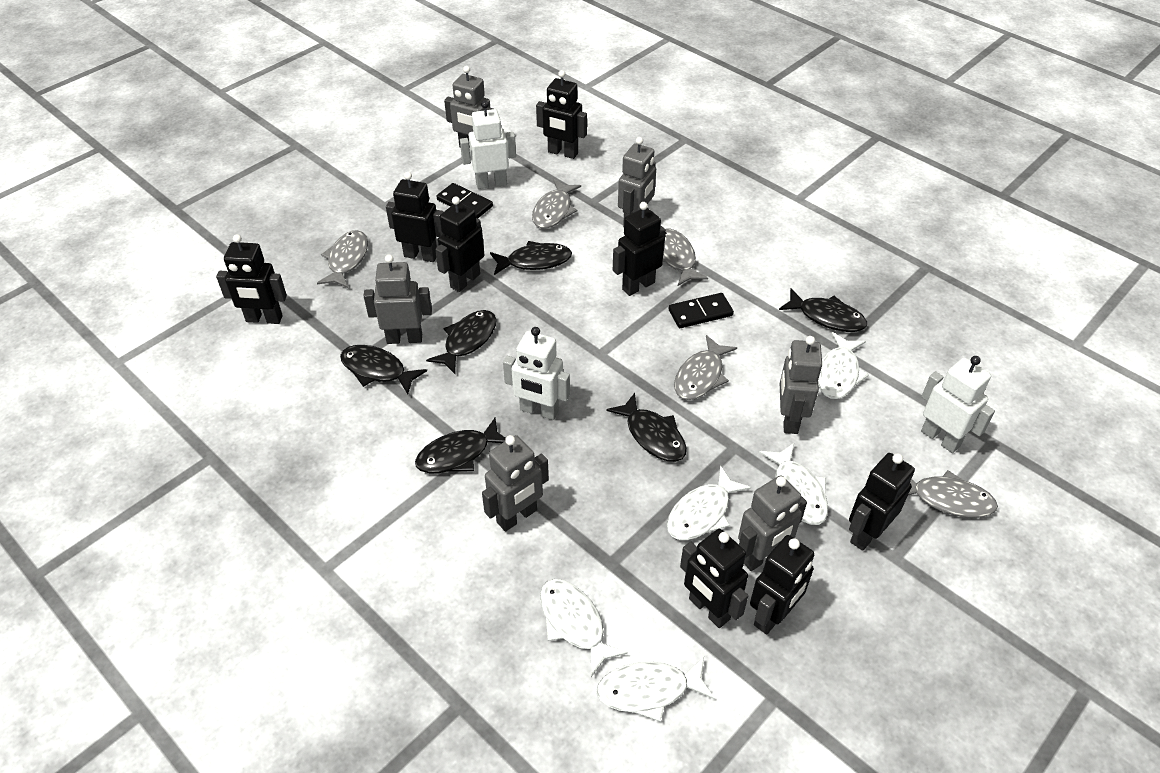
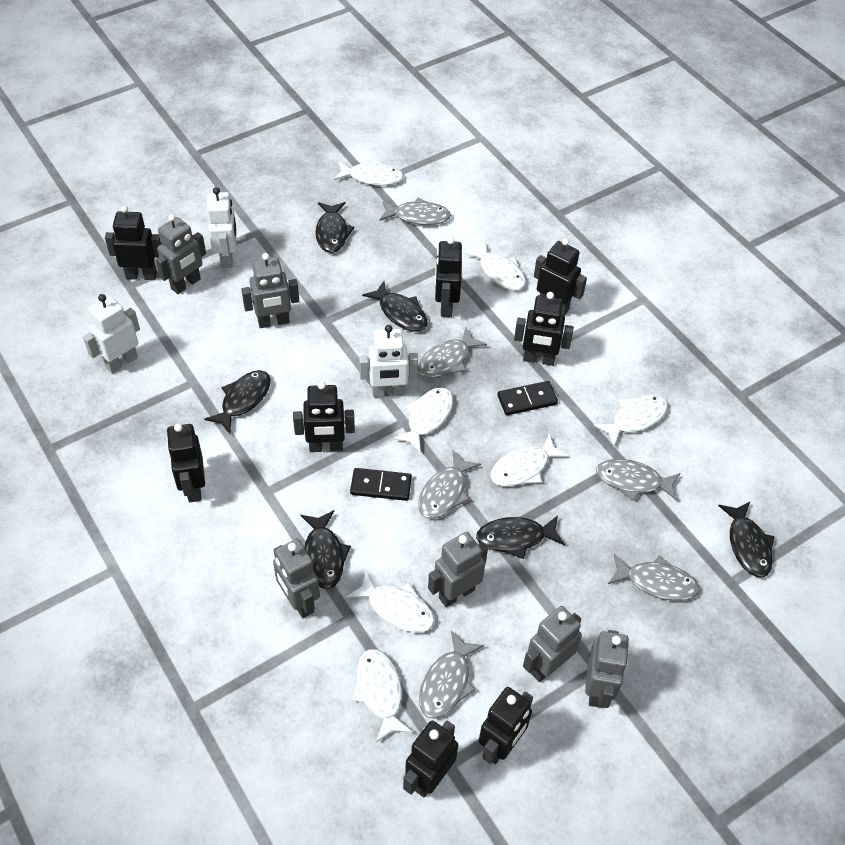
grey fish: 5 -> 6
white fish: 5 -> 7

